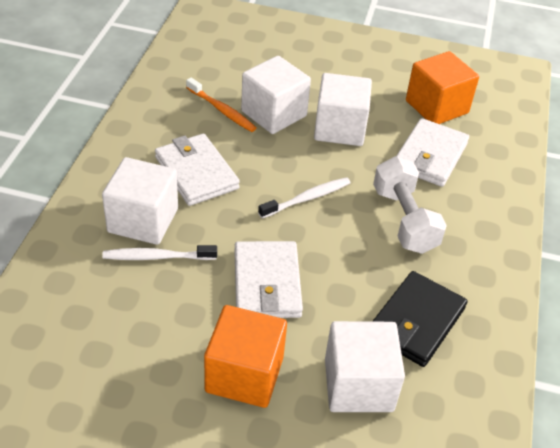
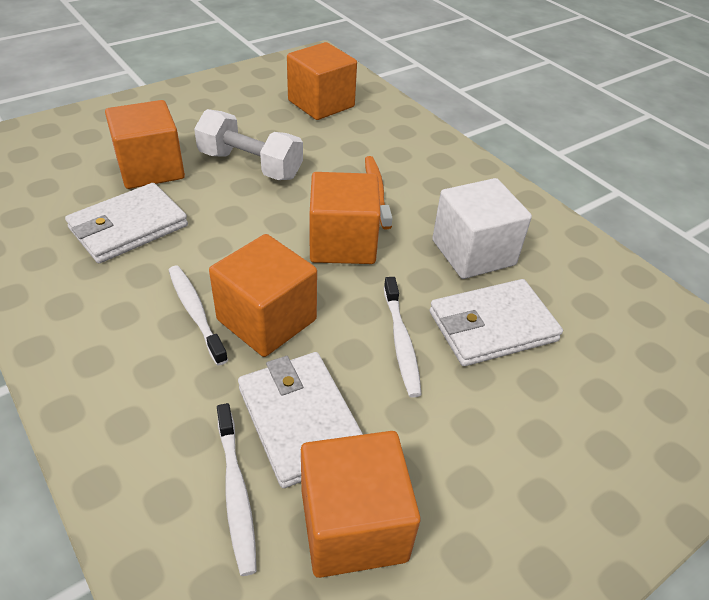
black wallet: 1 -> 0
orange cube: 2 -> 5
white cube: 4 -> 1
white toothbrush: 2 -> 3

